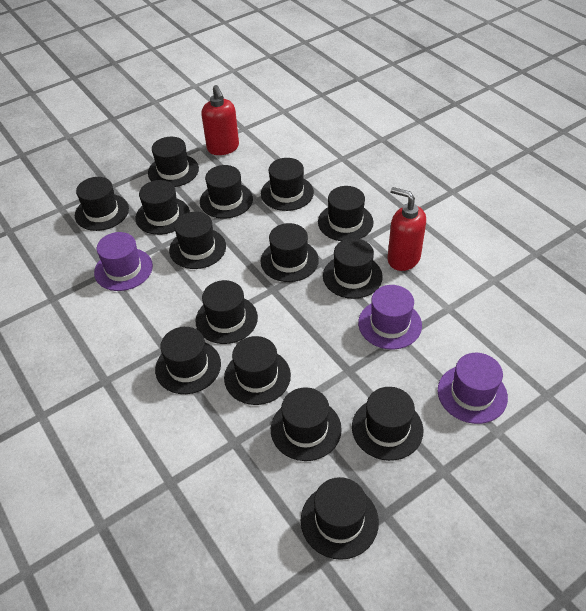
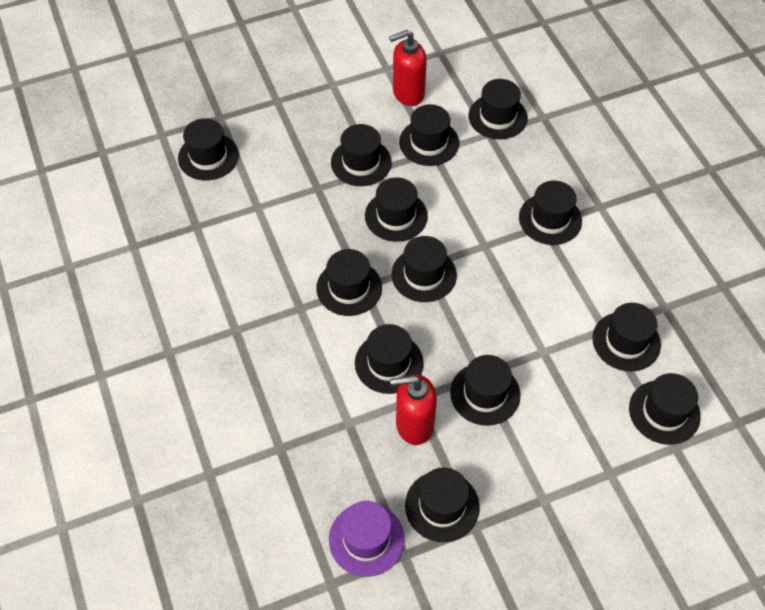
black hat: 15 -> 13
purple hat: 3 -> 1

